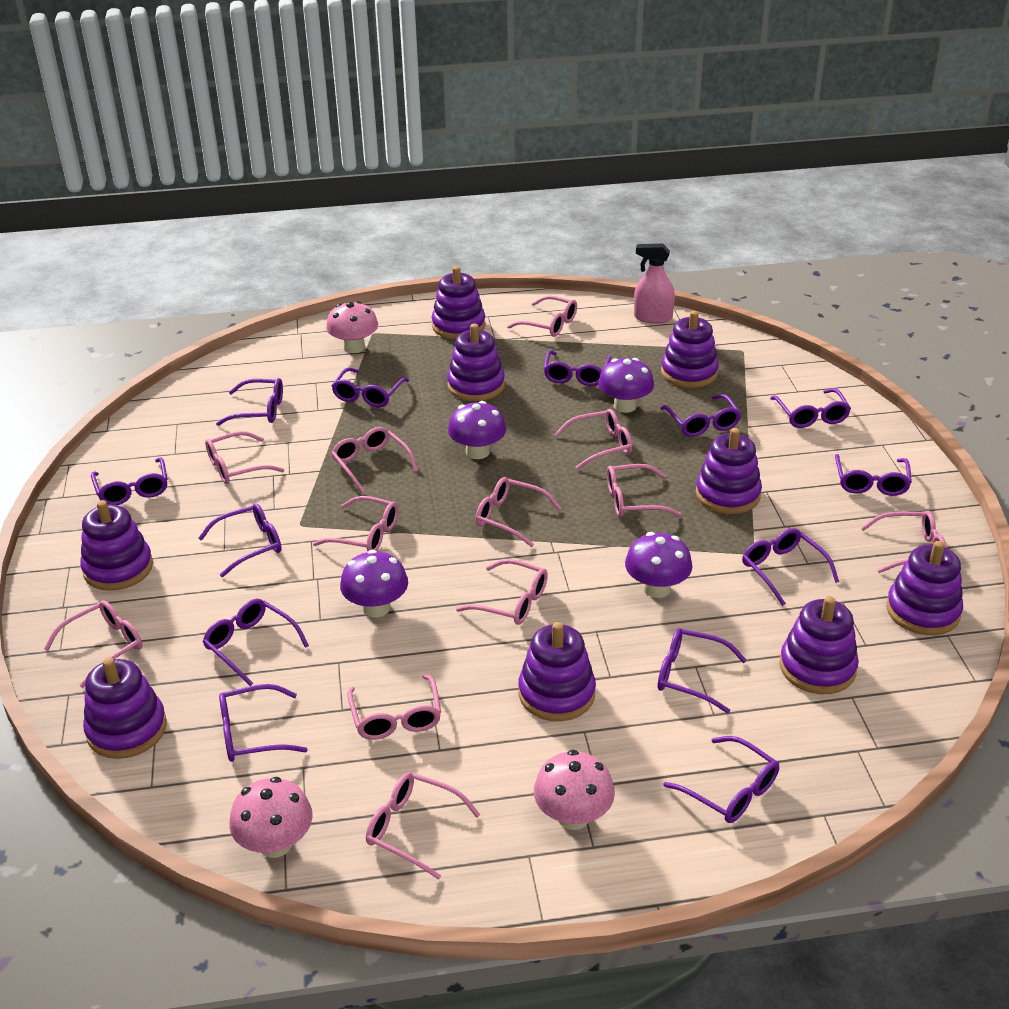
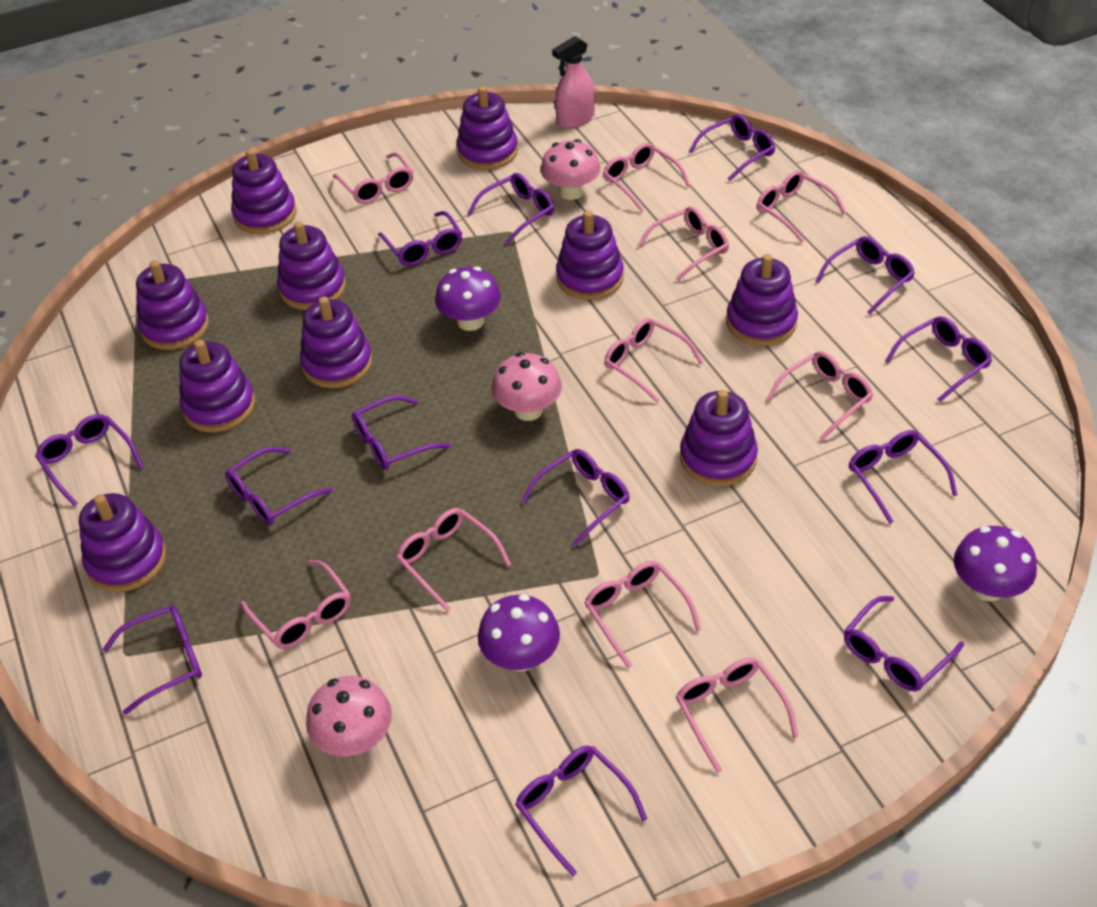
pink glasses: 12 -> 10
purple mushroom: 4 -> 3
purple stacking toy: 9 -> 10

